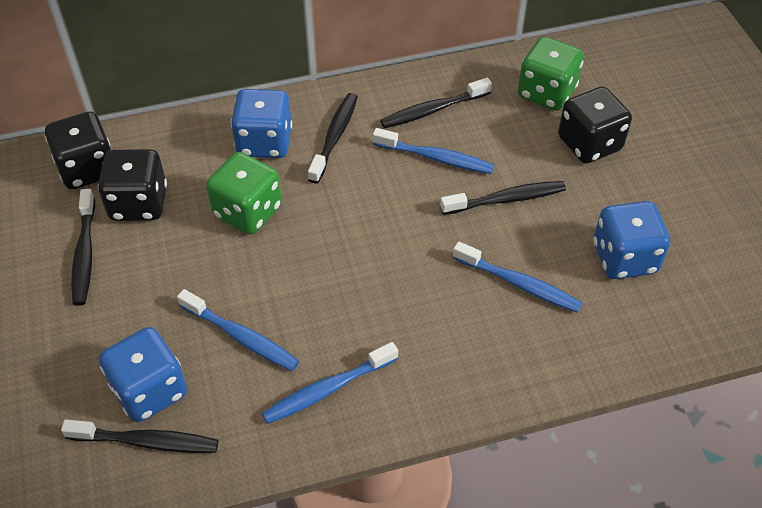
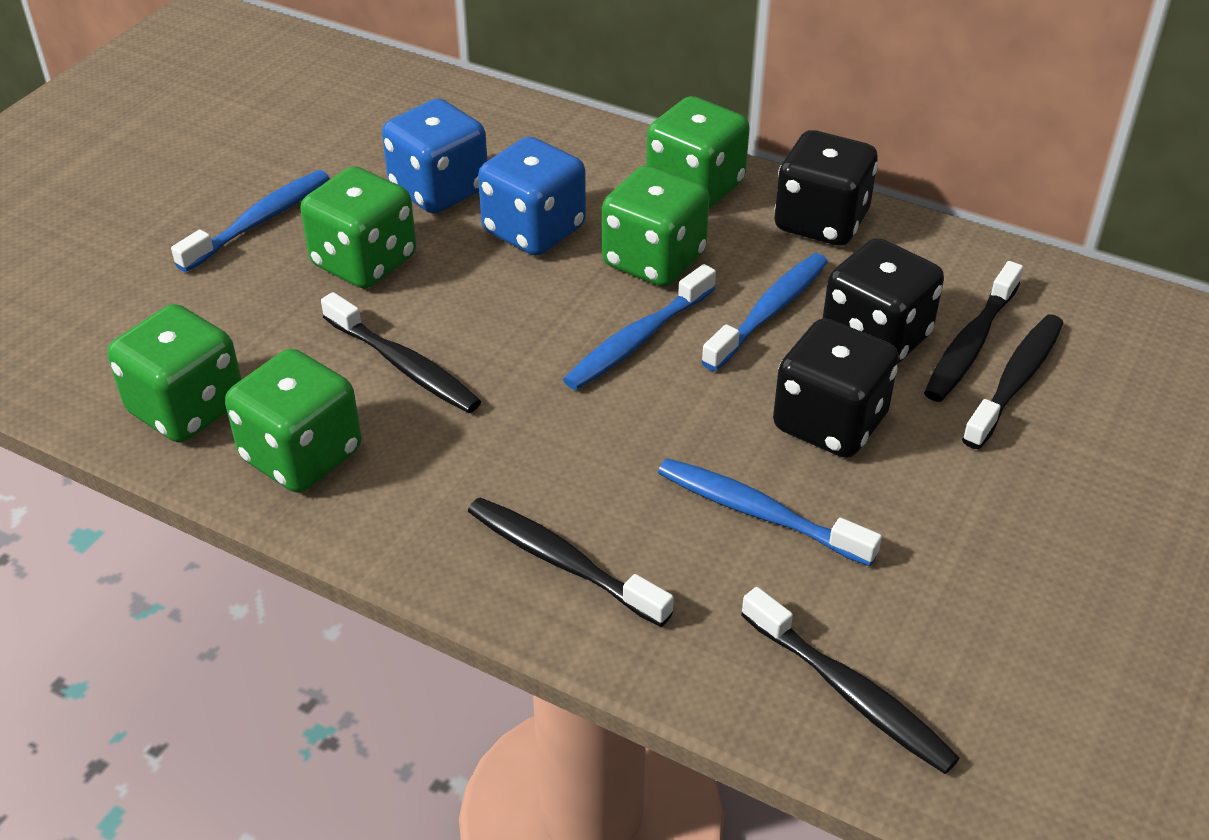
blue dice: 3 -> 2
green dice: 2 -> 5

